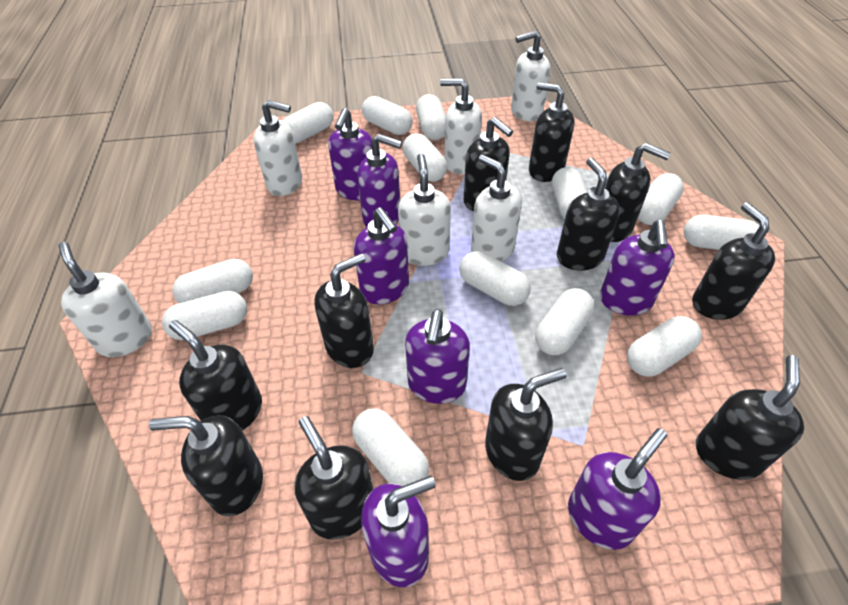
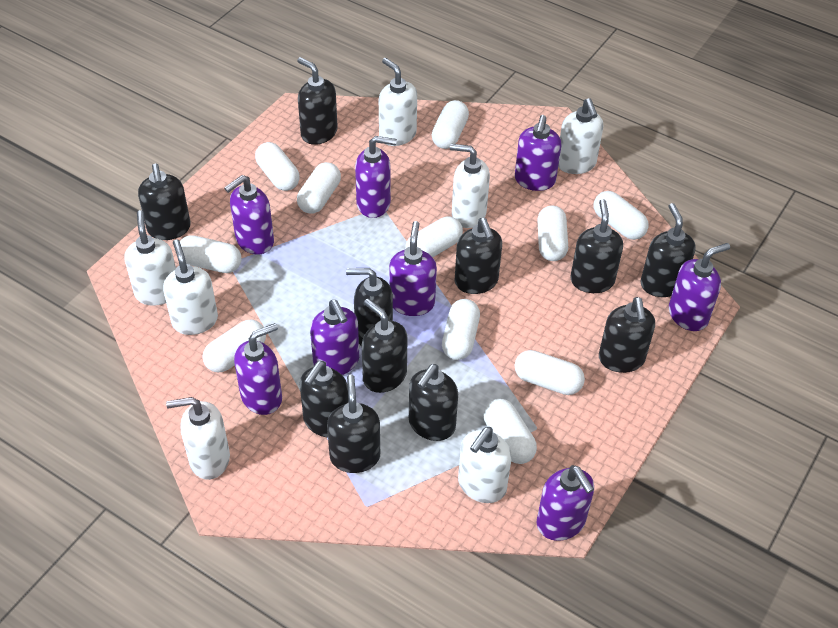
purple soap dispenser: 7 -> 8
white capsule: 13 -> 11
white soap dispenser: 6 -> 7

